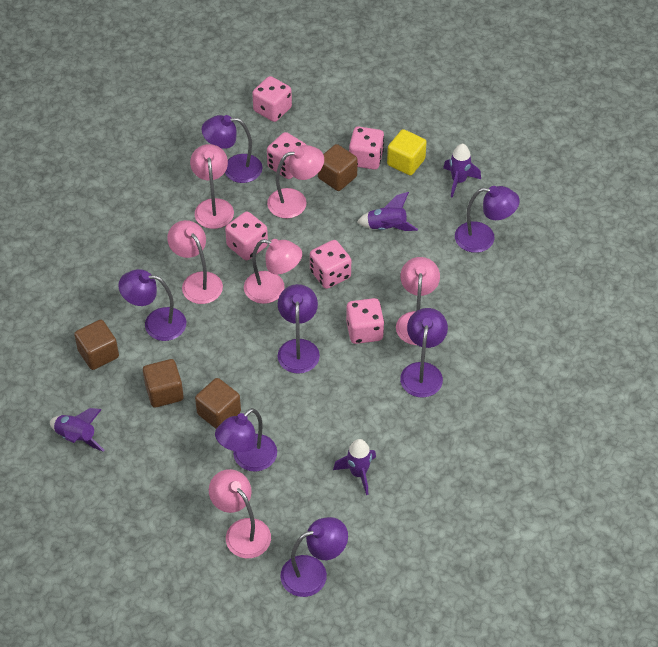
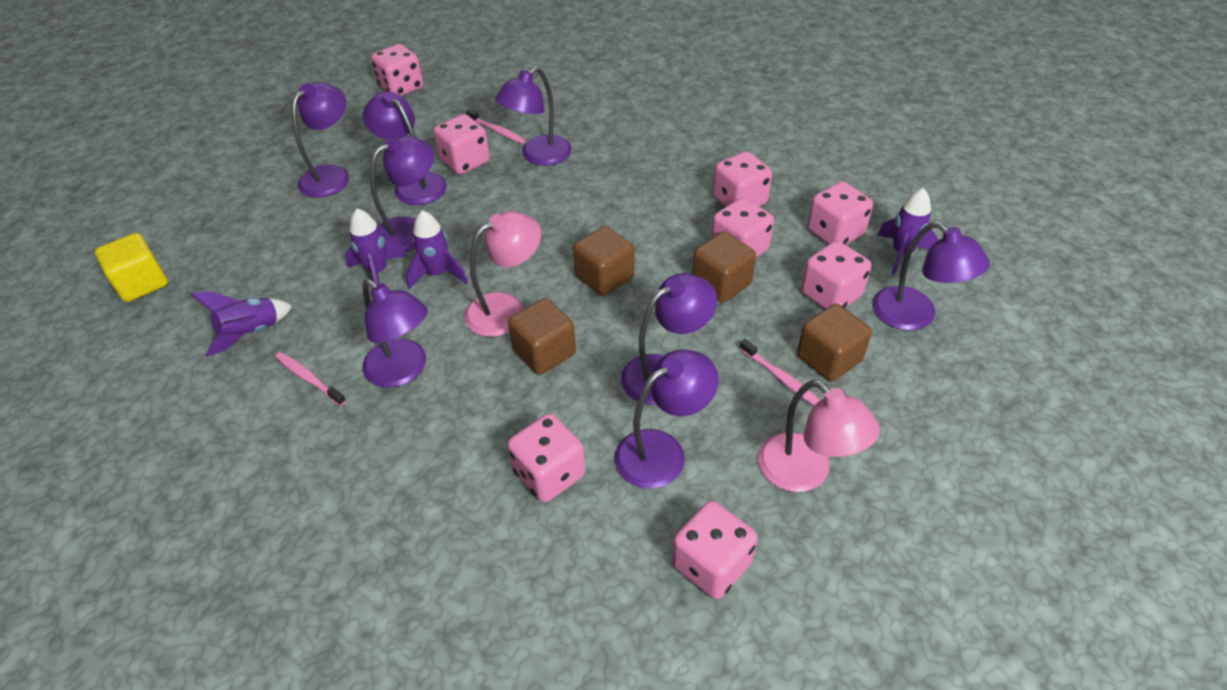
pink dice: 6 -> 8
pink lamp: 6 -> 2
pink toothbrush: 0 -> 3
purple lamp: 7 -> 8

